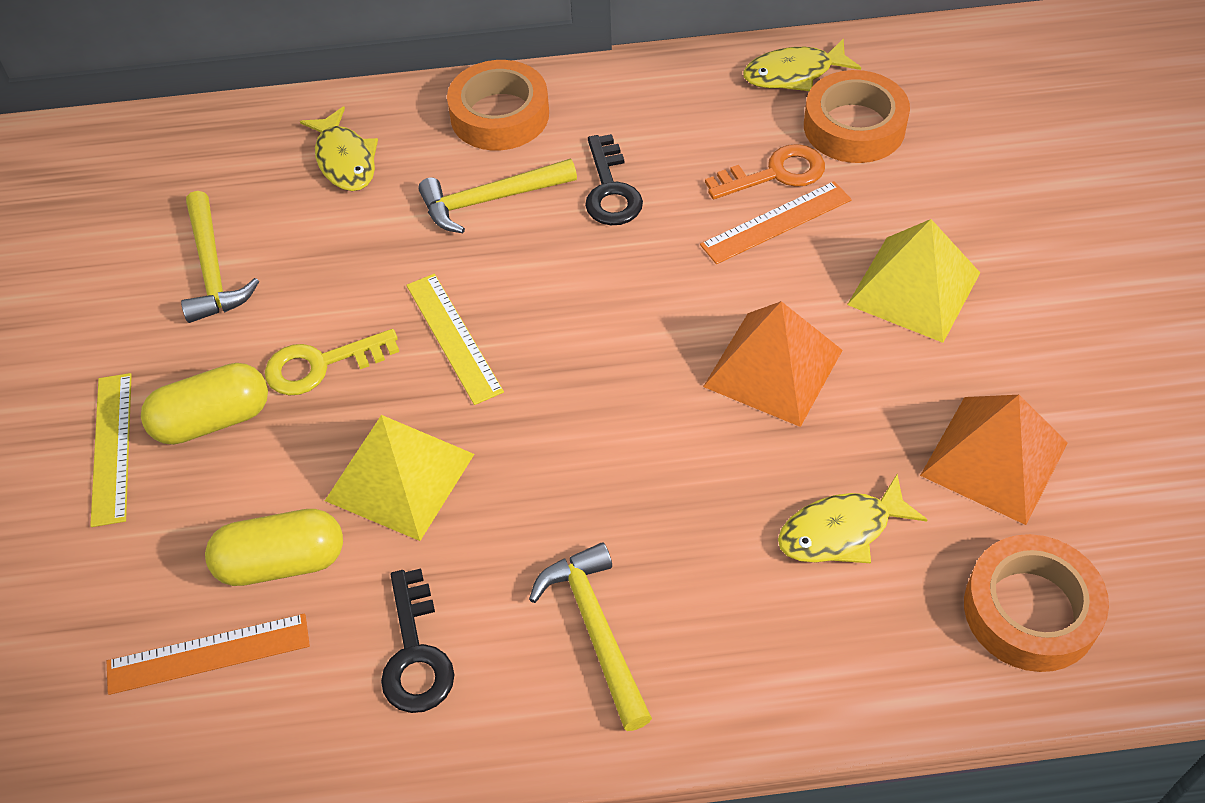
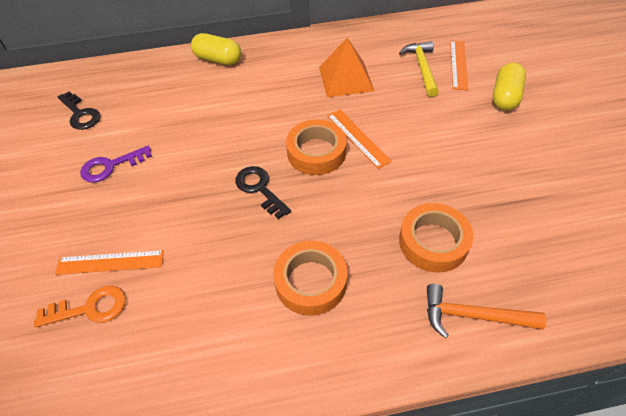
orange hammer: 0 -> 1
orange pyramid: 2 -> 1
orange ruler: 2 -> 3
purple key: 0 -> 1
yellow fish: 3 -> 0
yellow hammer: 3 -> 1
yellow key: 1 -> 0
yellow pyramid: 2 -> 0
yellow ruler: 2 -> 0

